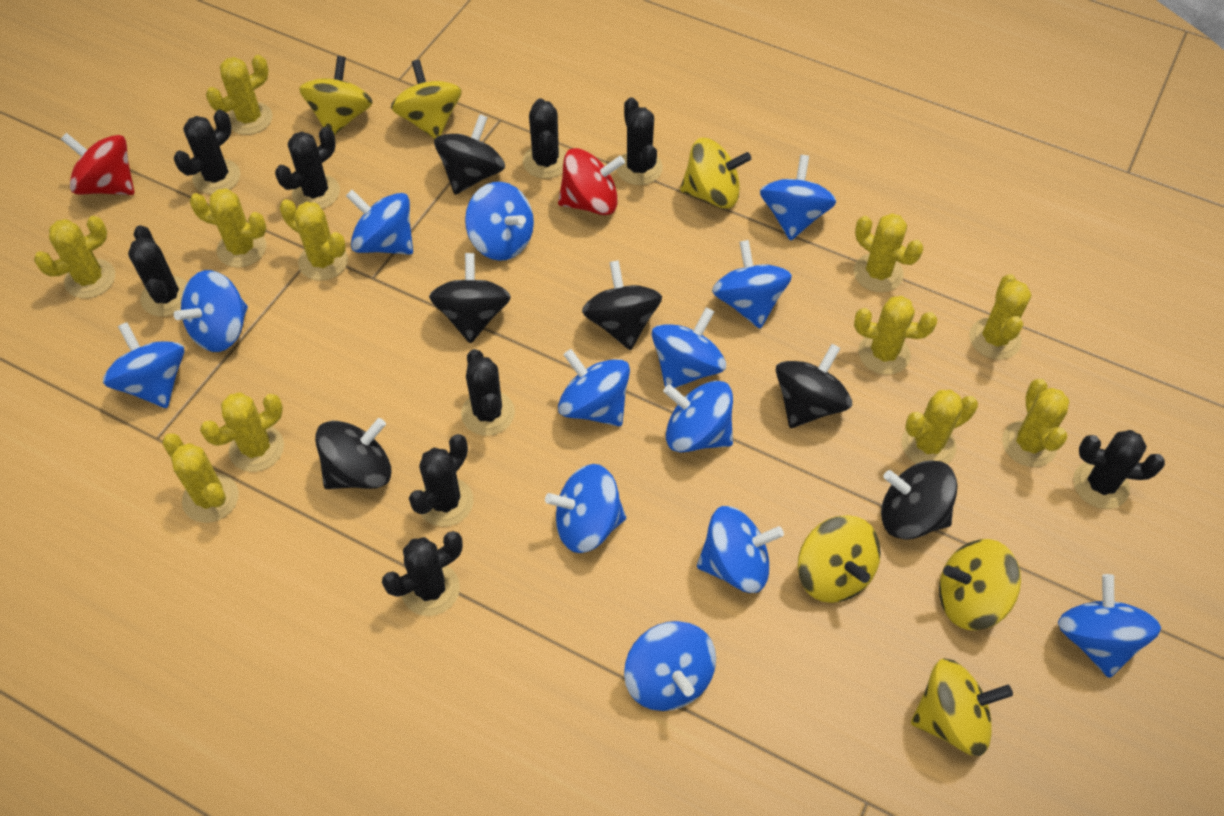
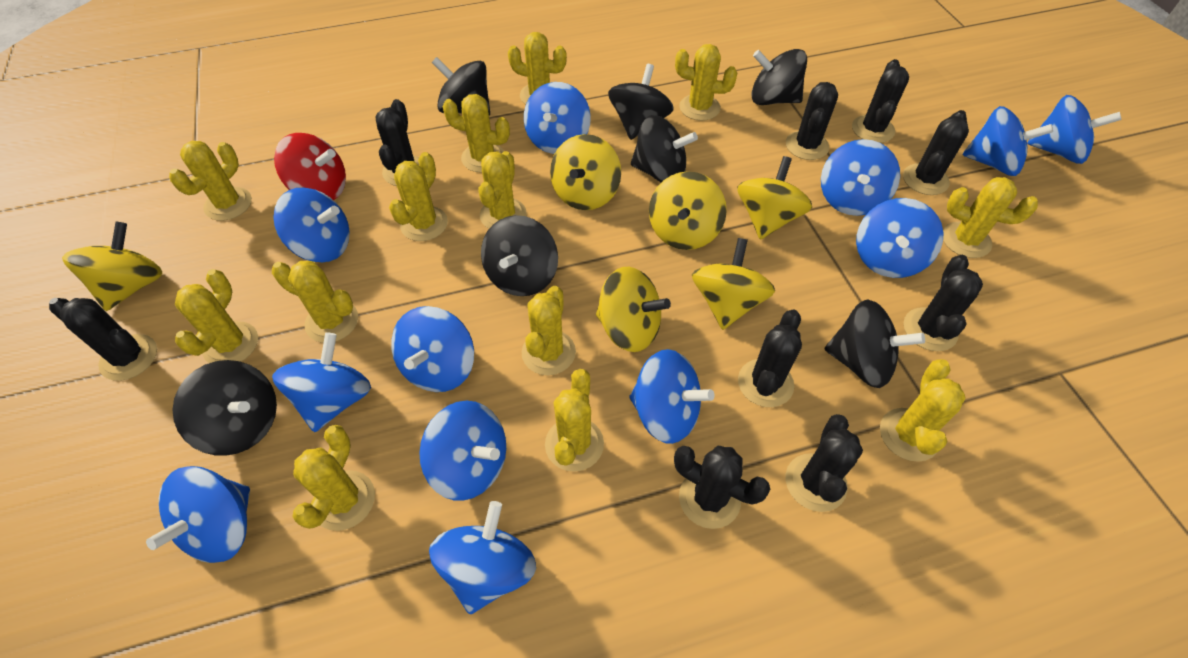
black spinning top: 6 -> 7
blue spinning top: 13 -> 12
red spinning top: 2 -> 1
yellow cactus: 11 -> 13

